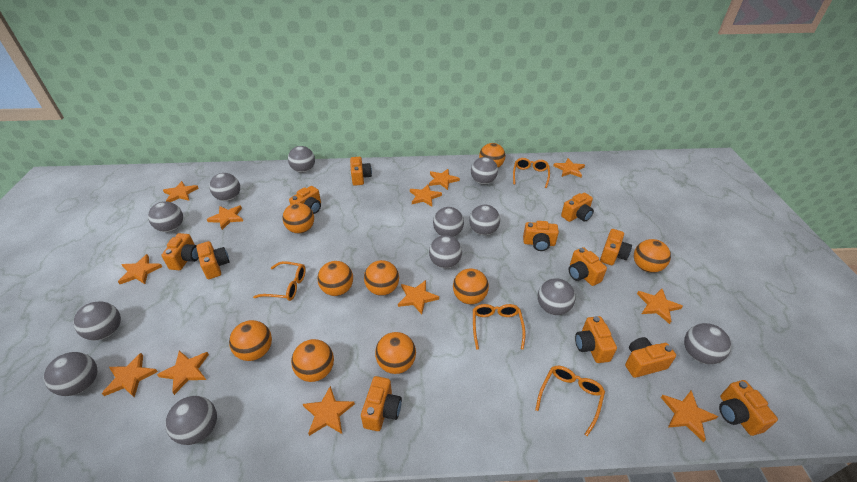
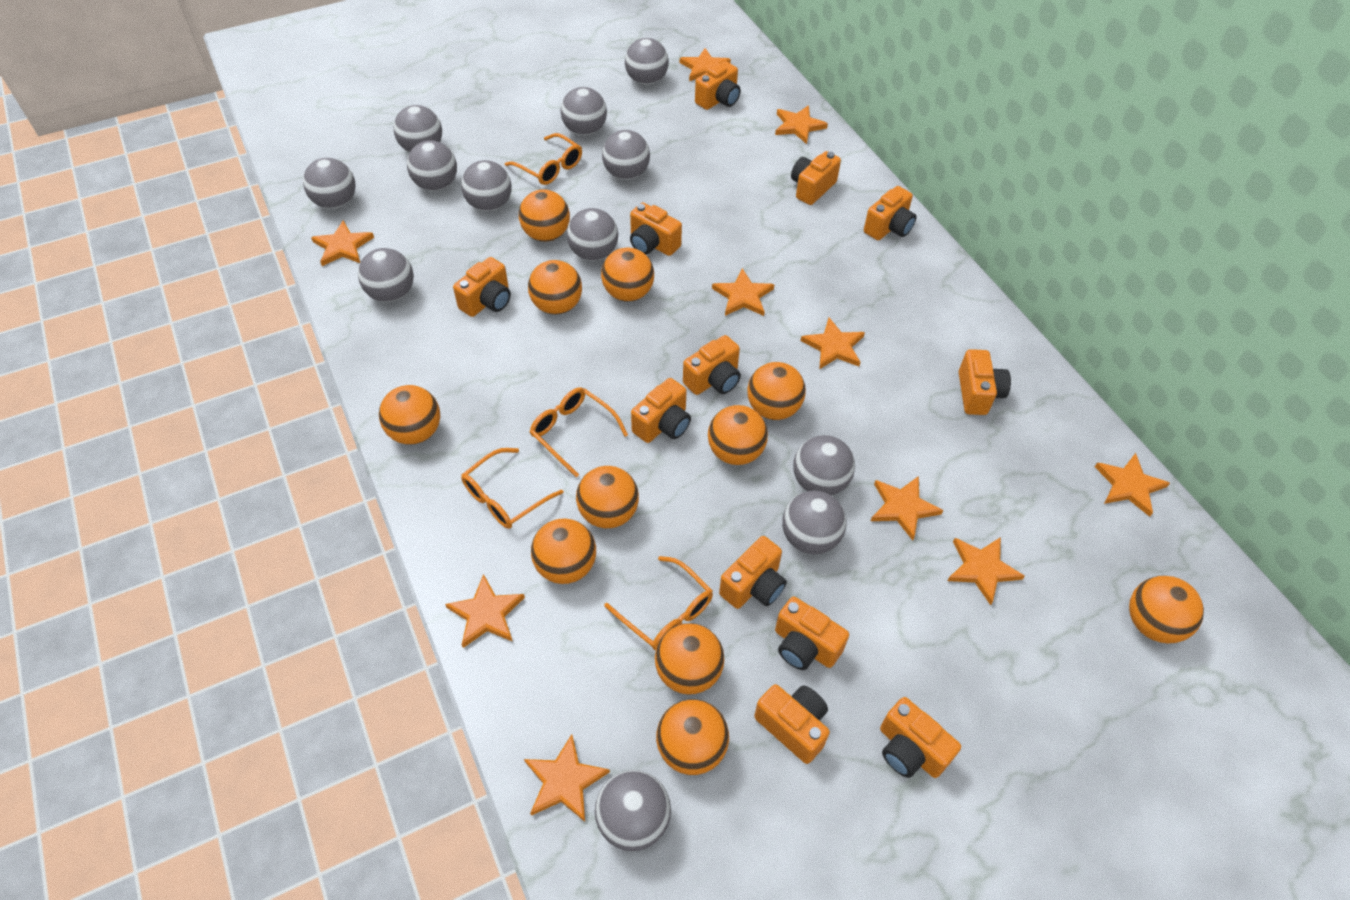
orange ball: 9 -> 11
orange star: 12 -> 10

